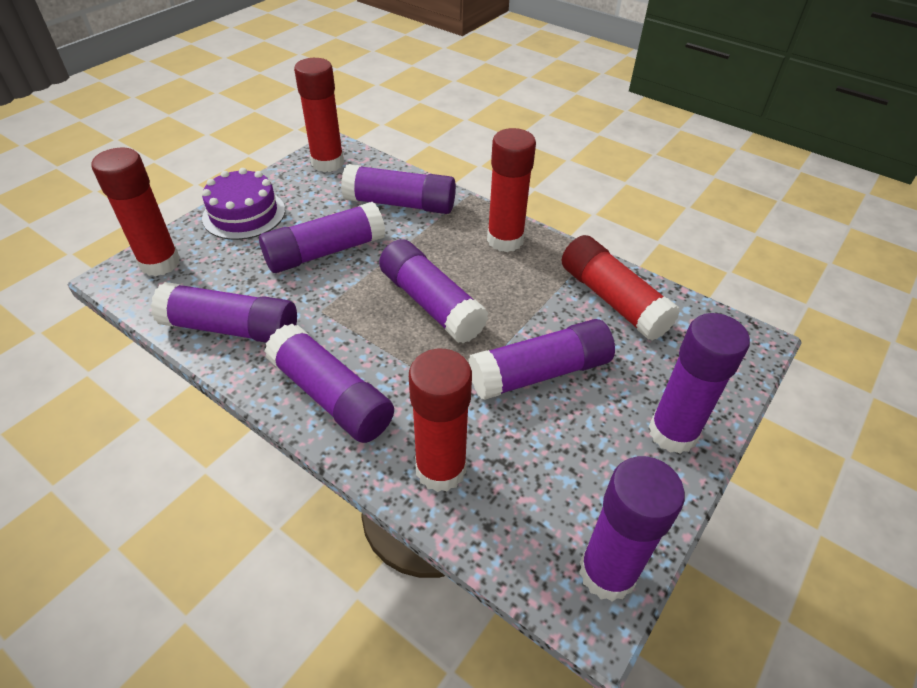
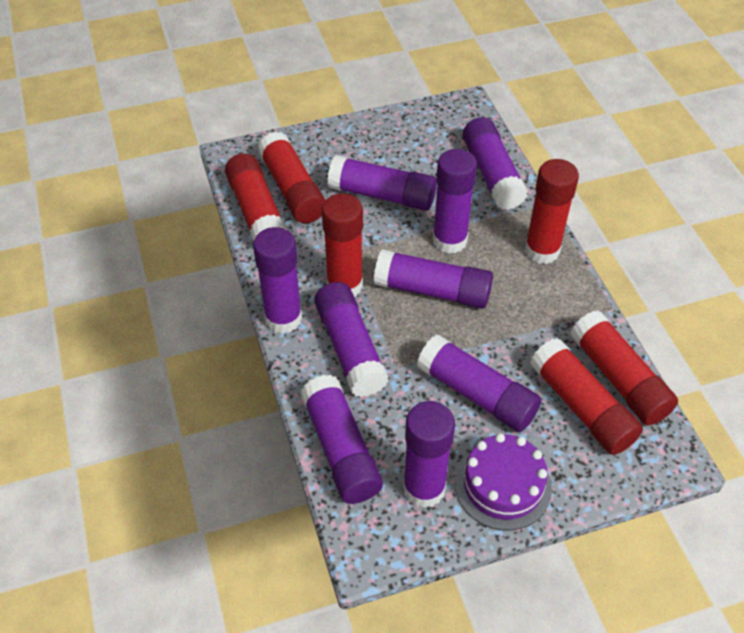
purple glue stick: 8 -> 9
red glue stick: 5 -> 6

